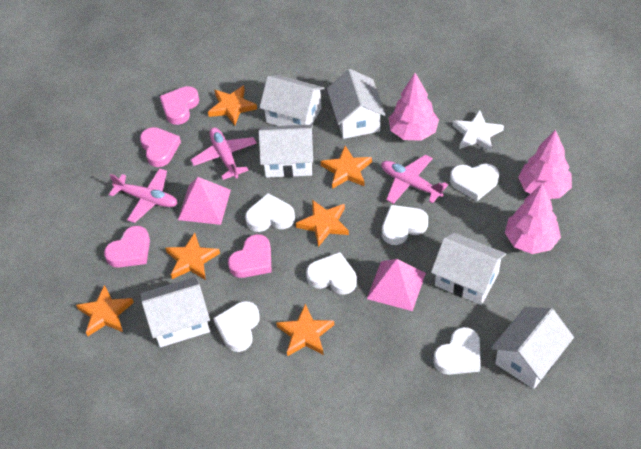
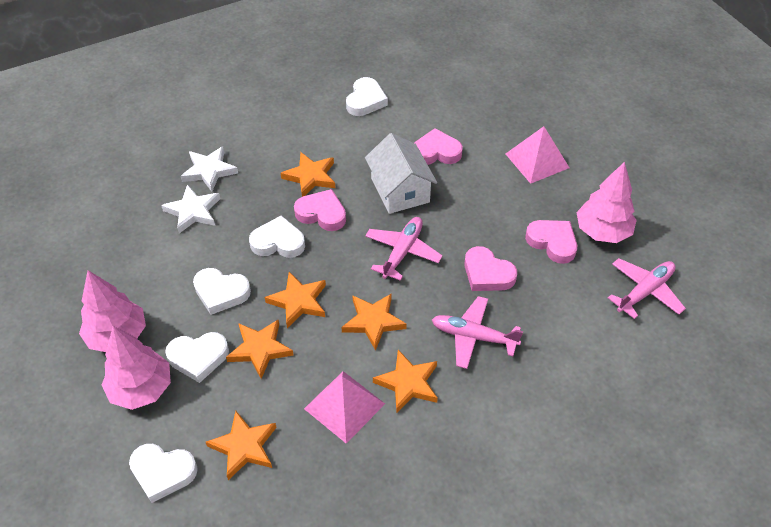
white heart: 6 -> 5
white house: 6 -> 1
white star: 1 -> 2

